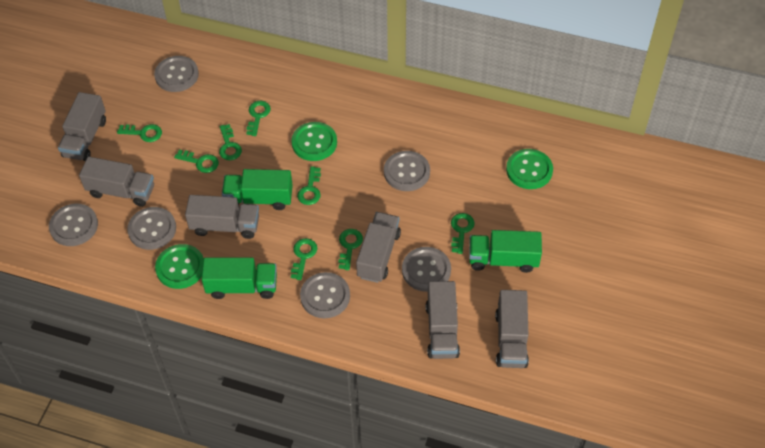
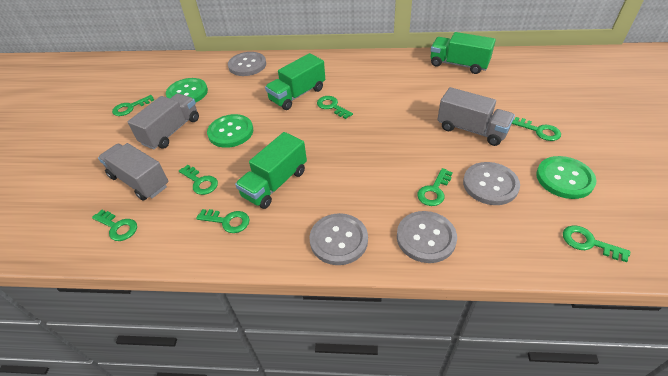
grey button: 6 -> 4
grey truck: 6 -> 3

